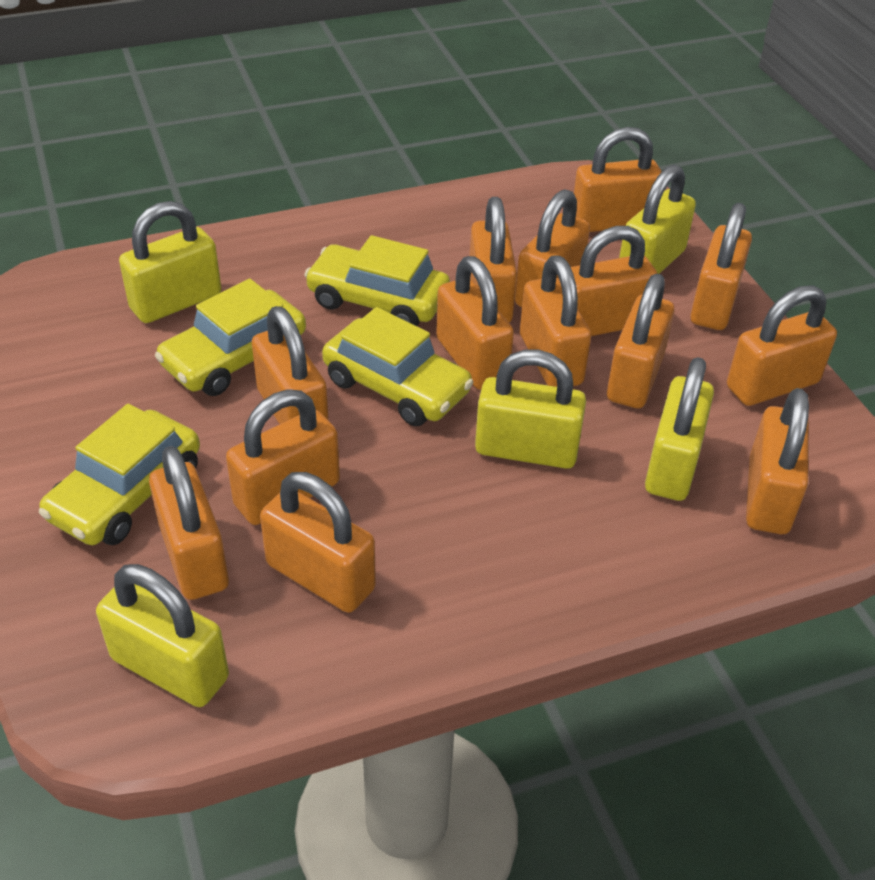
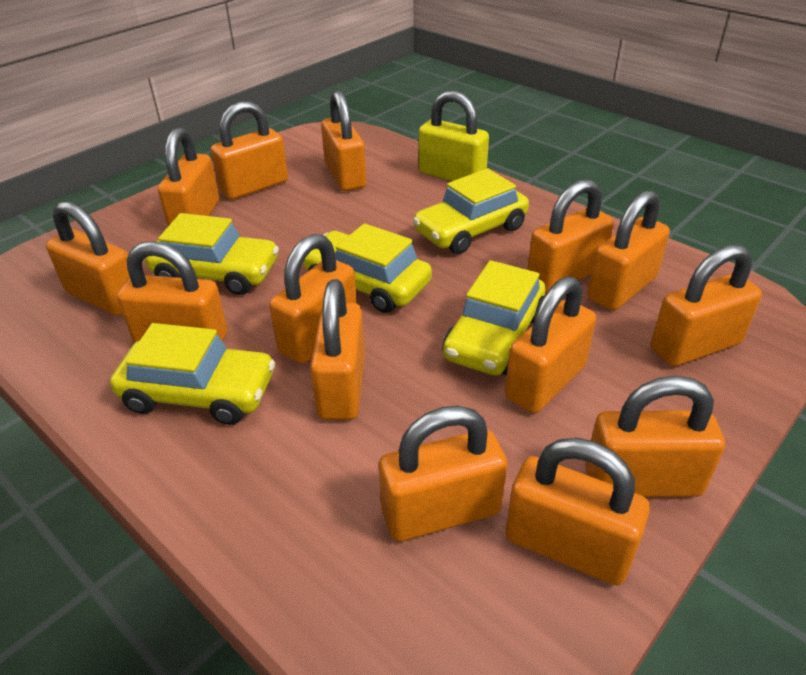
yellow car: 4 -> 5
yellow padlock: 5 -> 1

